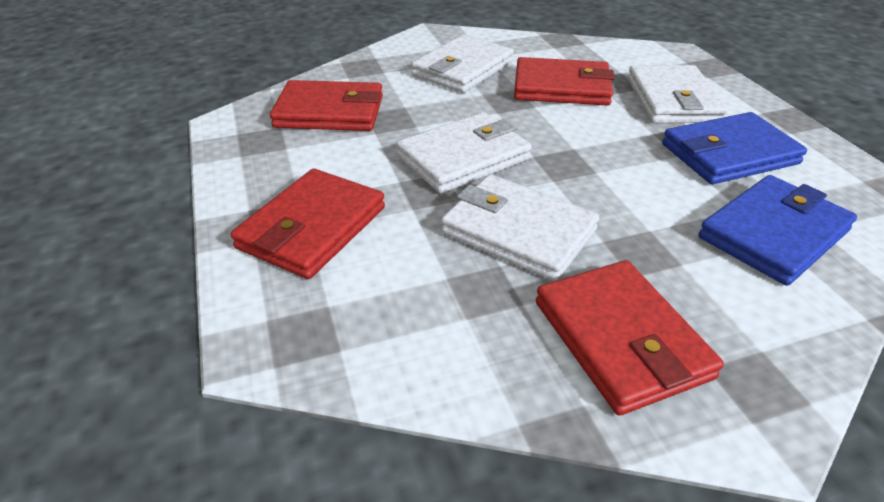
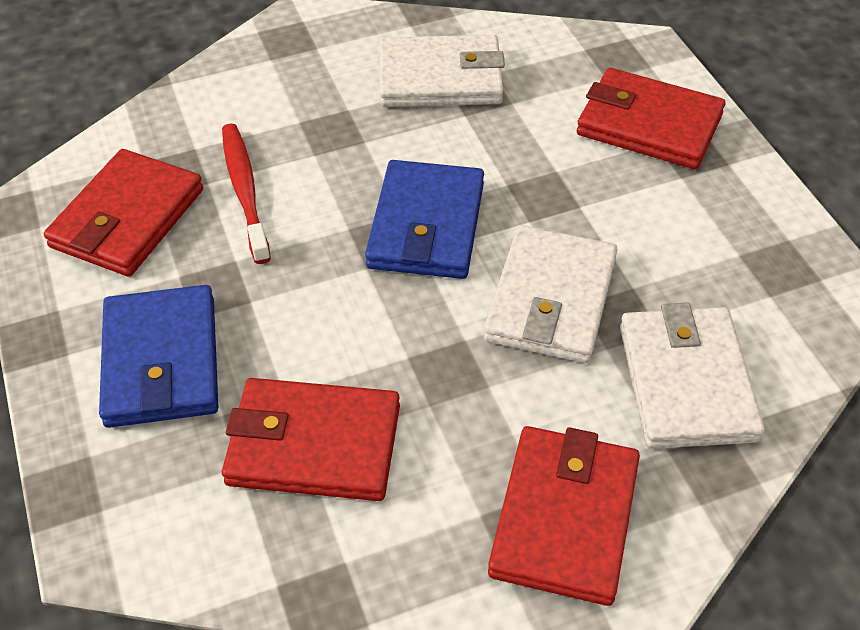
red toothbrush: 0 -> 1
white wallet: 4 -> 3

